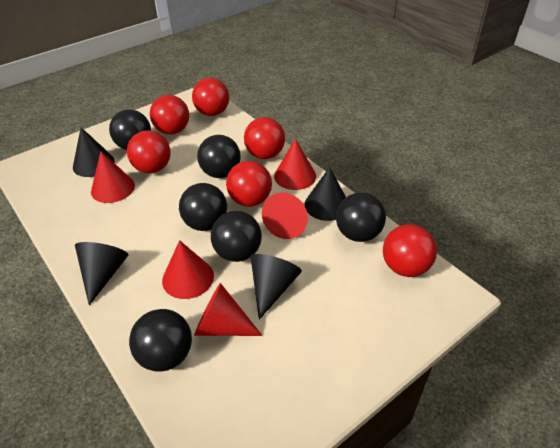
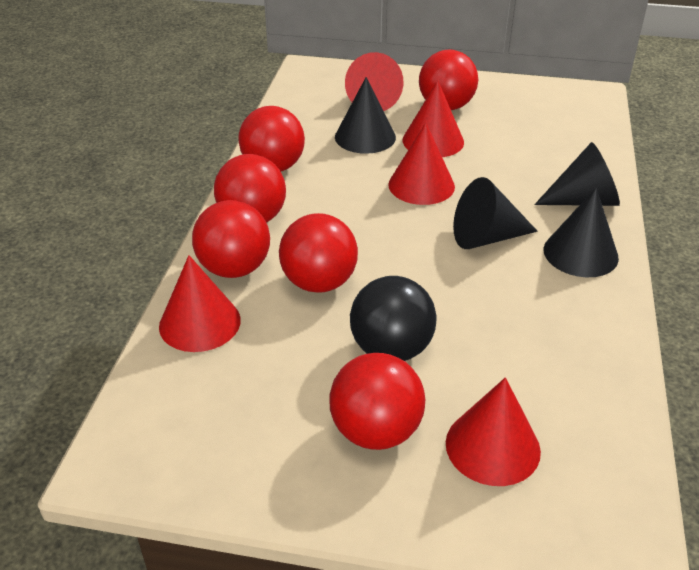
black ball: 6 -> 1

